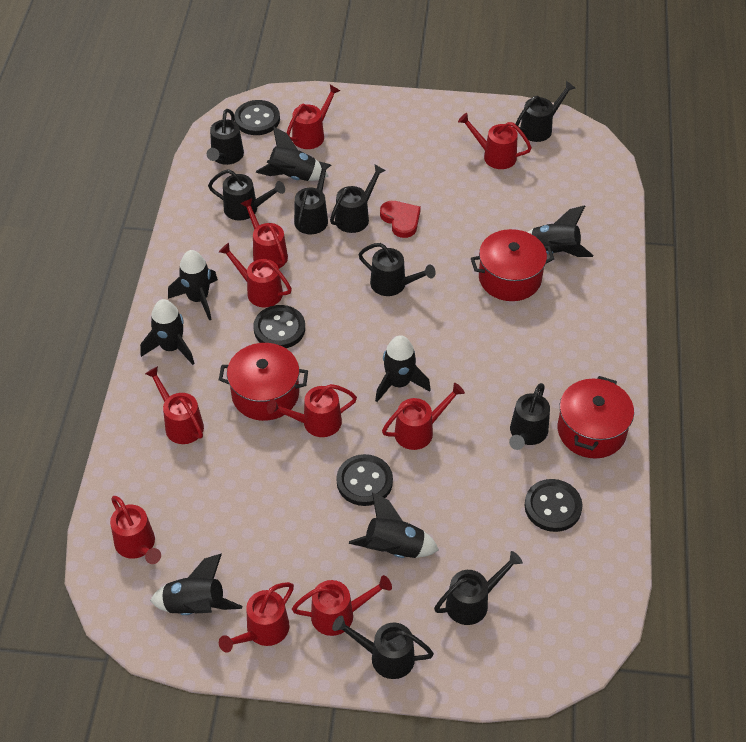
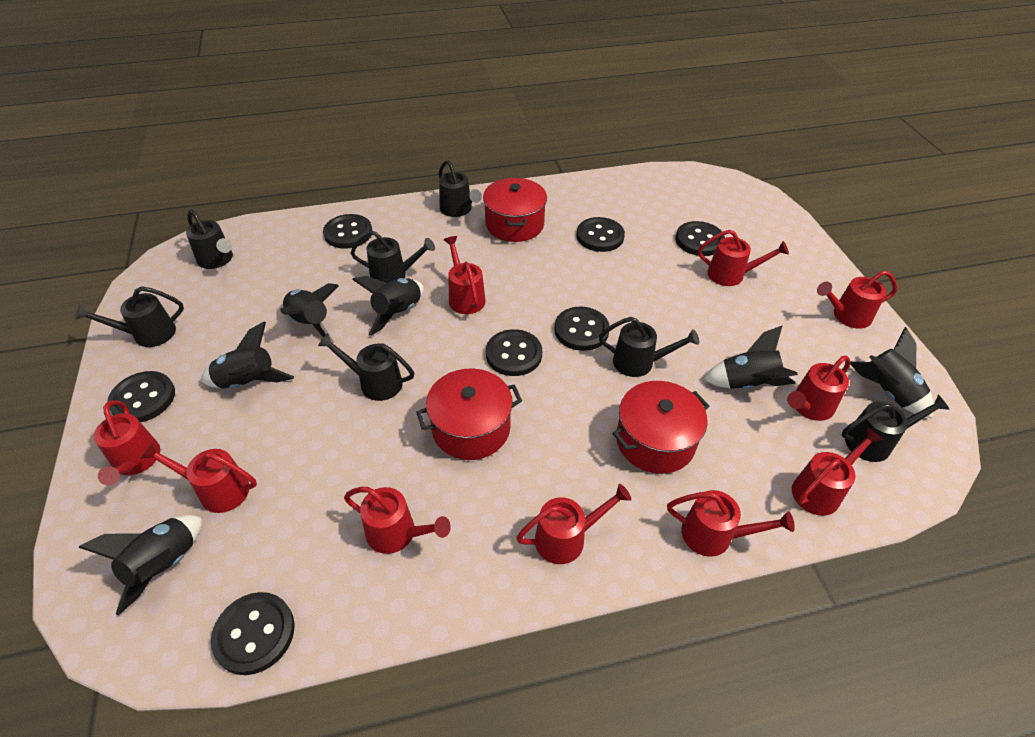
black button: 4 -> 7
black rocket: 7 -> 6
black watering can: 9 -> 7
red heart: 1 -> 0

